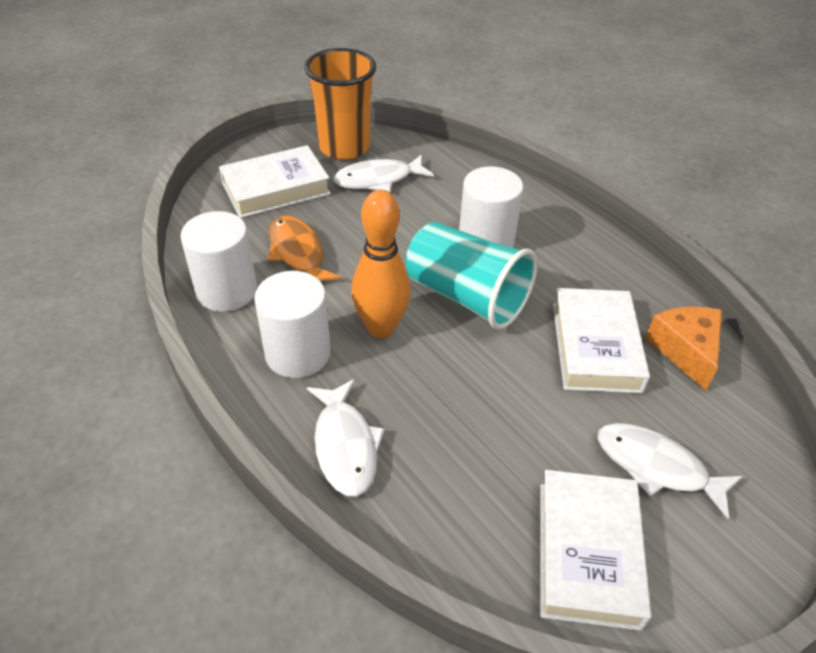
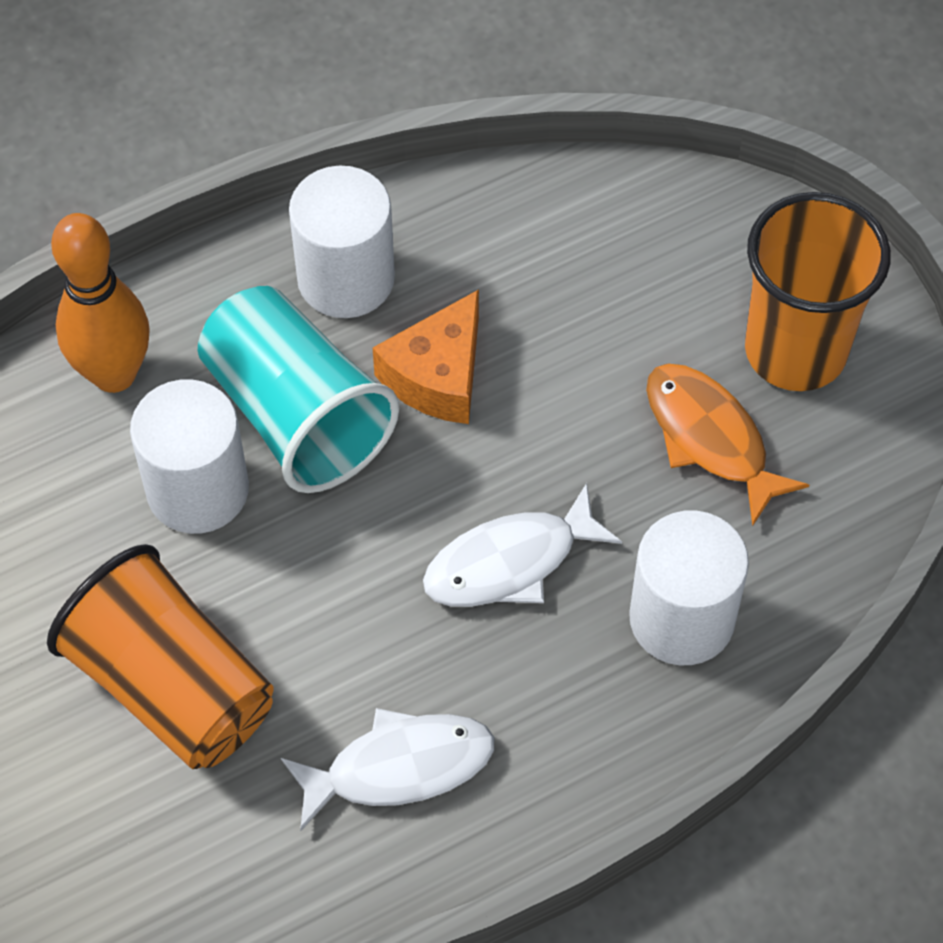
orange cup: 1 -> 2
white book: 3 -> 0
white fish: 3 -> 2

